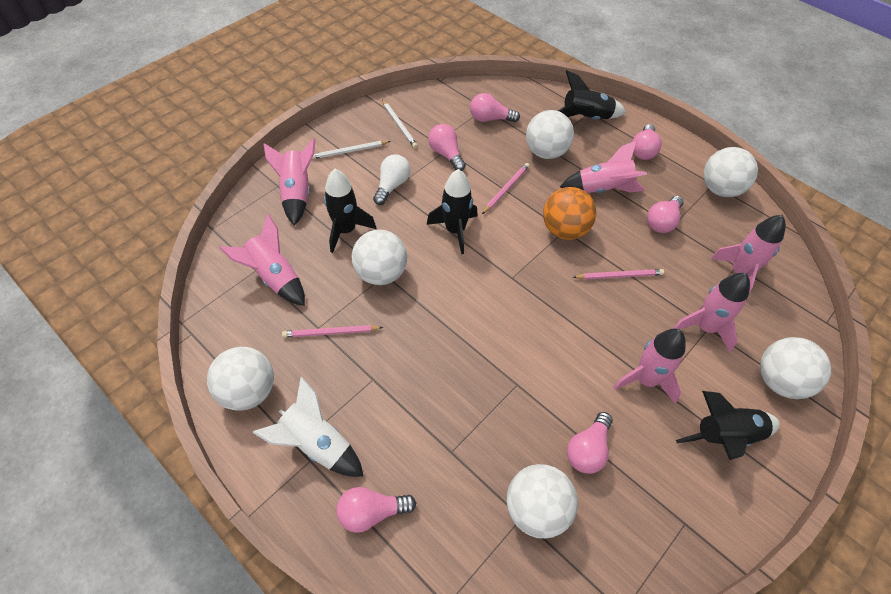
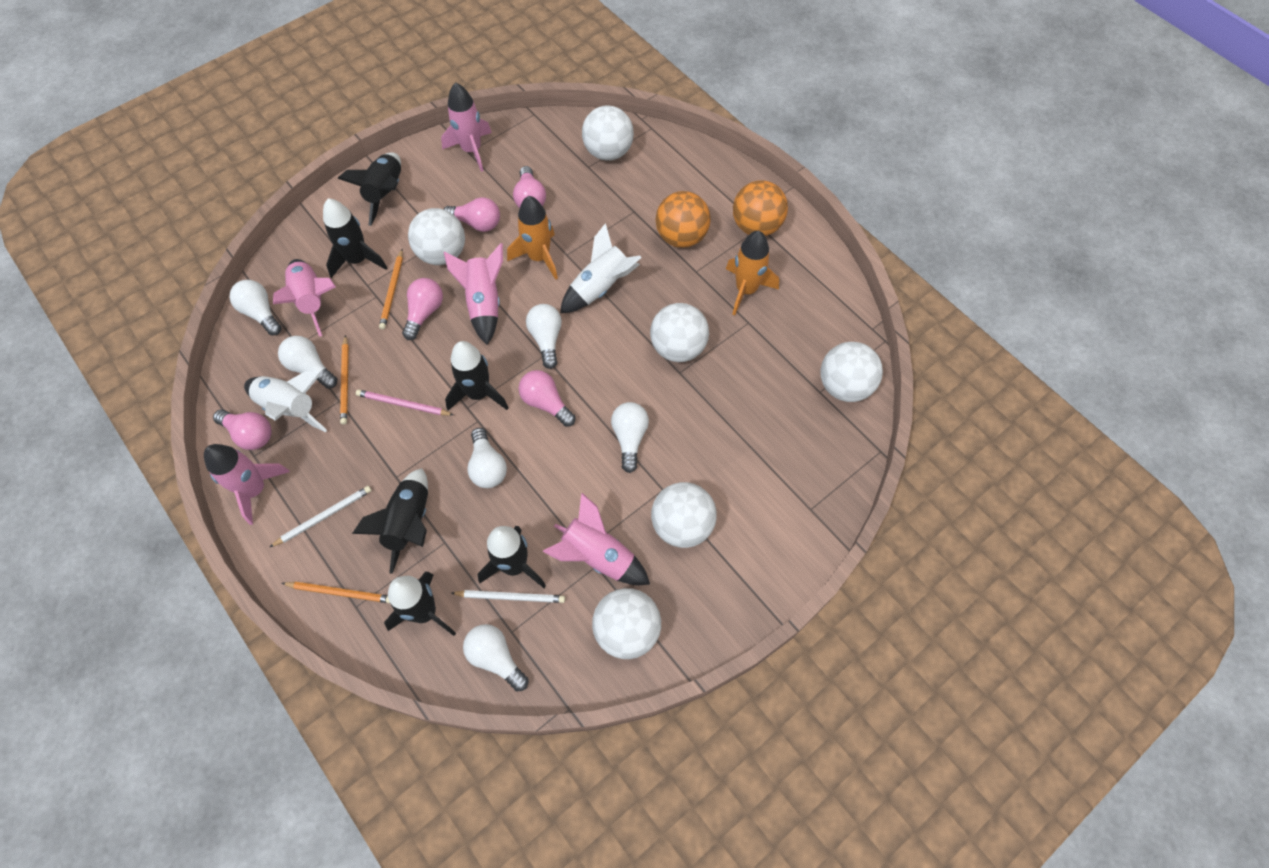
black rocket: 4 -> 6
orange ball: 1 -> 2
orange pencil: 0 -> 3
orange rocket: 0 -> 2
pink light bulb: 6 -> 5
pink pencil: 3 -> 1
pink rocket: 6 -> 5
white light bulb: 1 -> 6
white rocket: 1 -> 2

